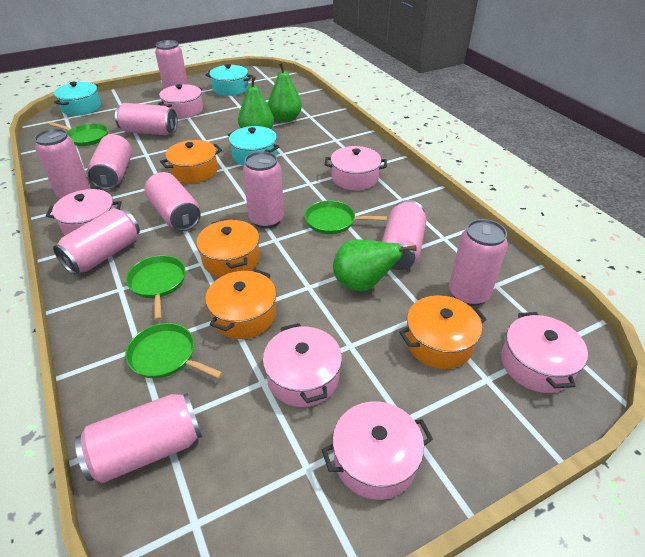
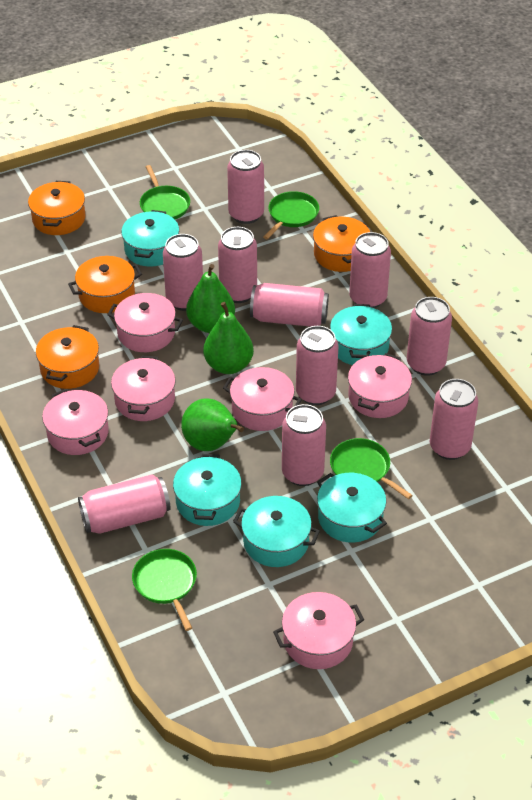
turquoise pot: 3 -> 5

